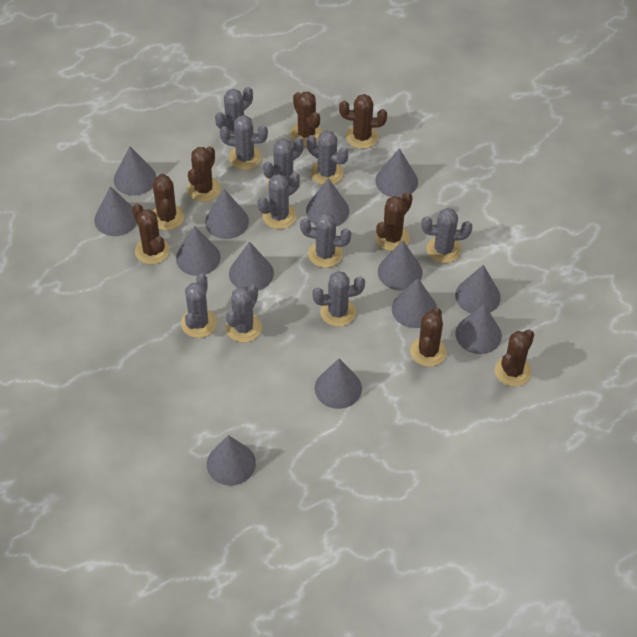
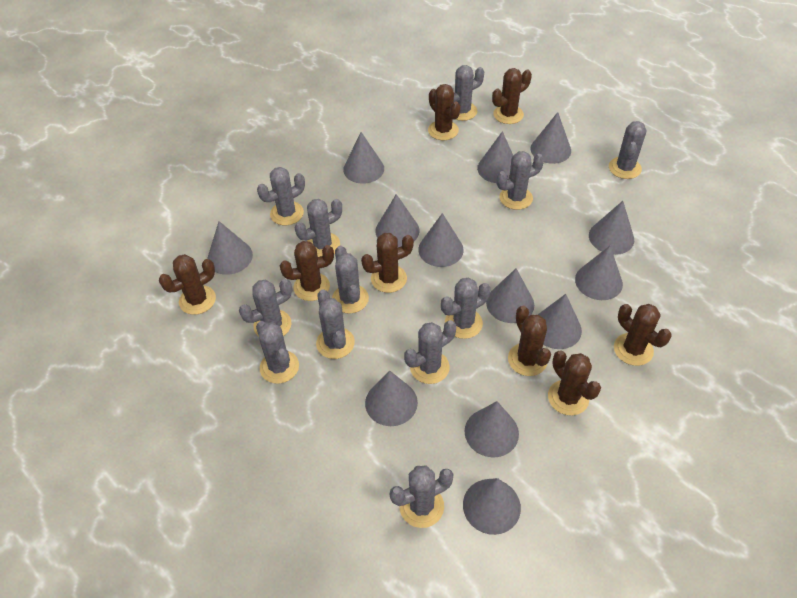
grey cactus: 10 -> 12

